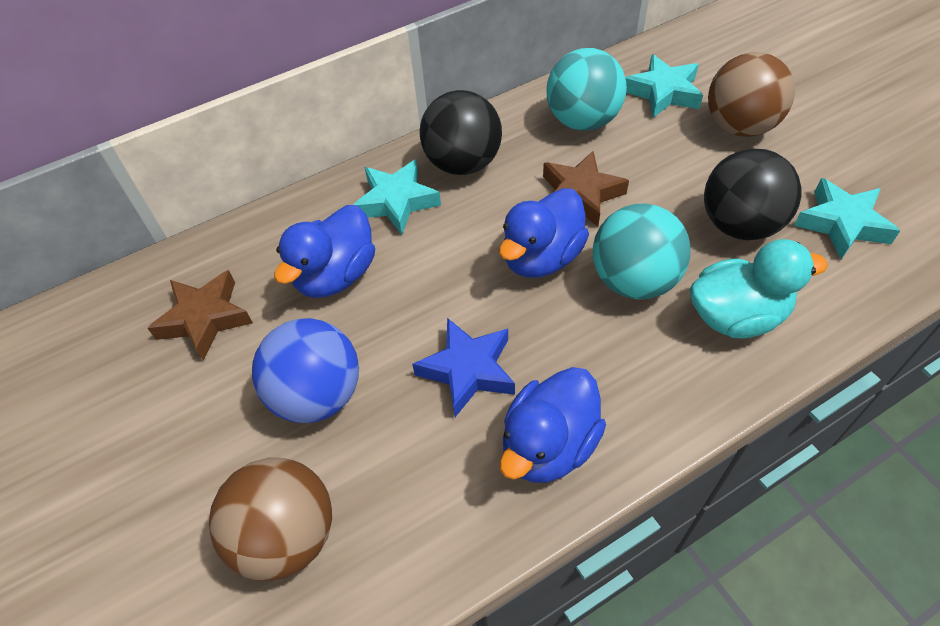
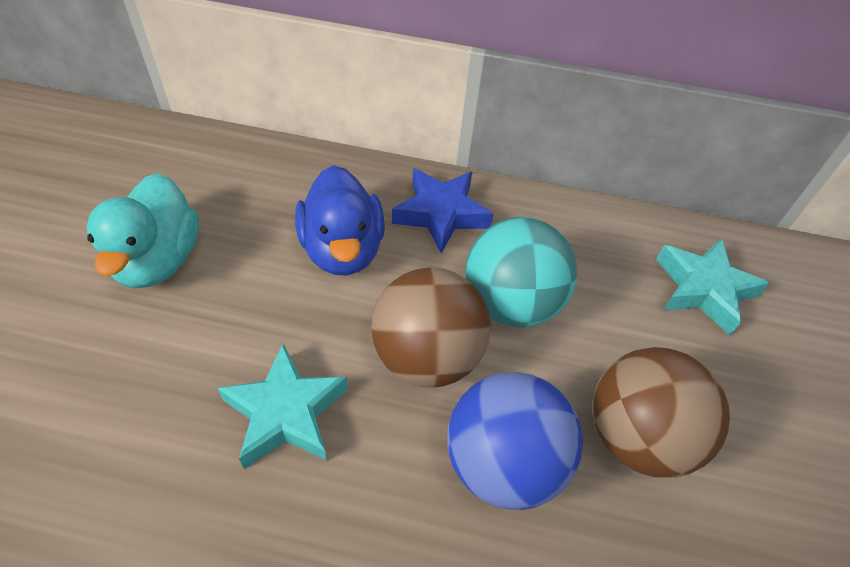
black ball: 2 -> 0
blue duck: 3 -> 1
brown star: 2 -> 0
turquoise ball: 2 -> 1
turquoise star: 3 -> 2

